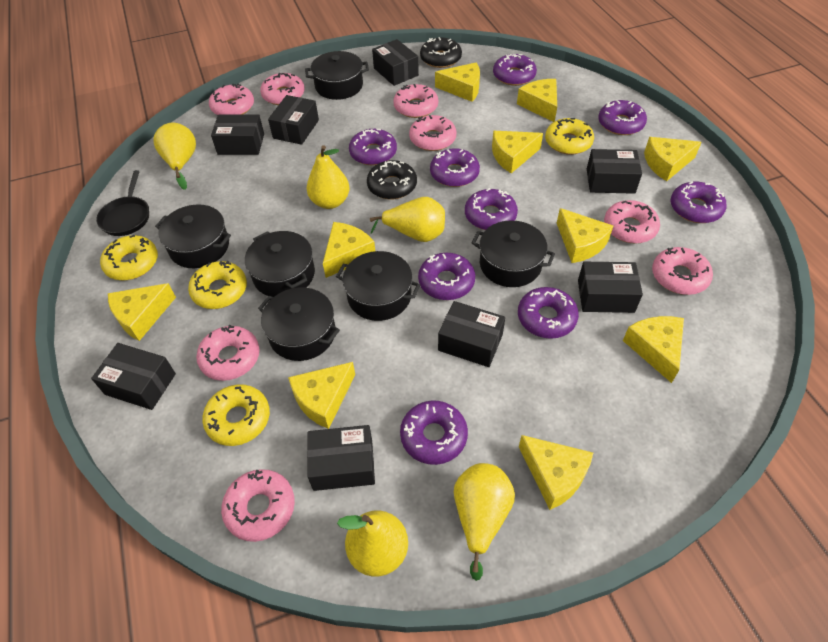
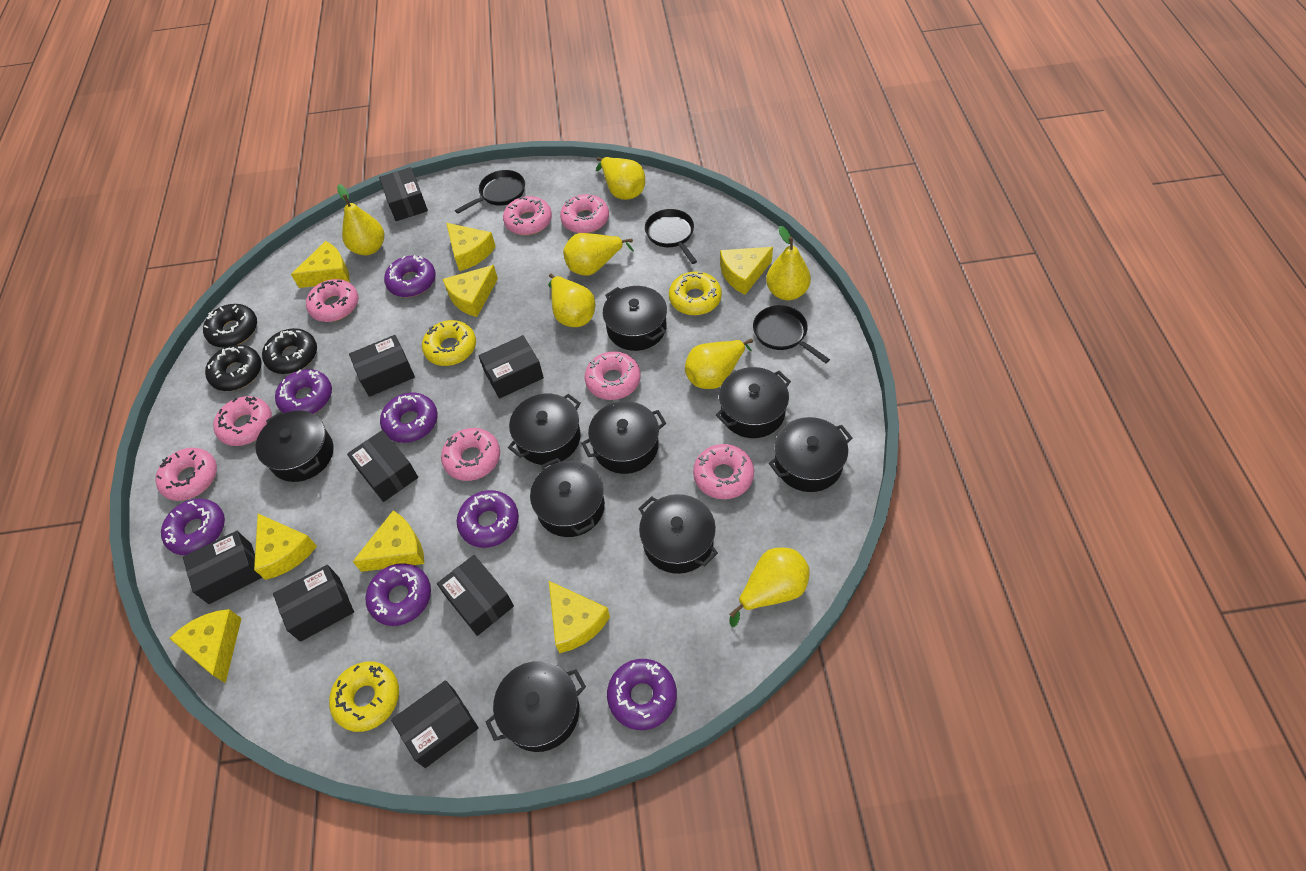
black donut: 2 -> 3
black pan: 1 -> 3
black pot: 6 -> 9
purple donut: 9 -> 7
yellow cheese: 10 -> 8
yellow donut: 4 -> 3
yellow pear: 5 -> 7

